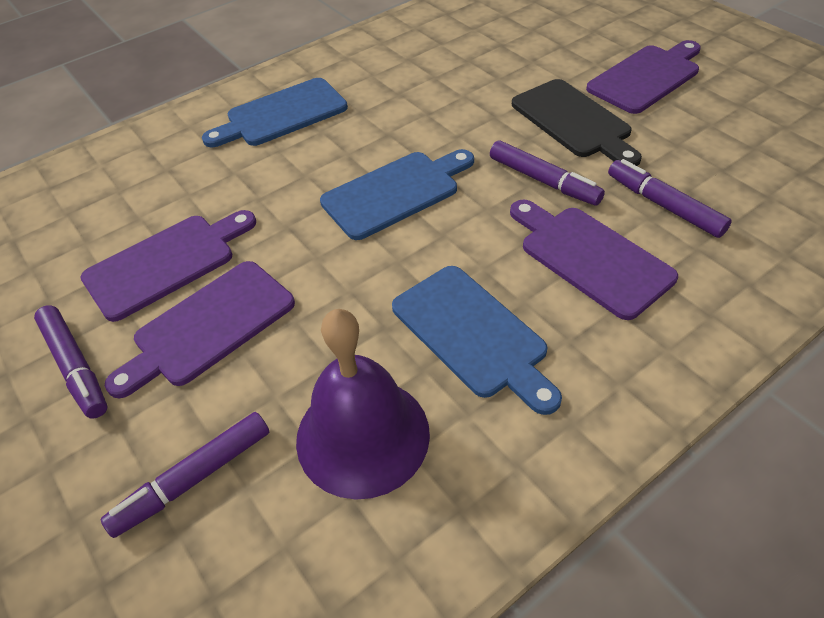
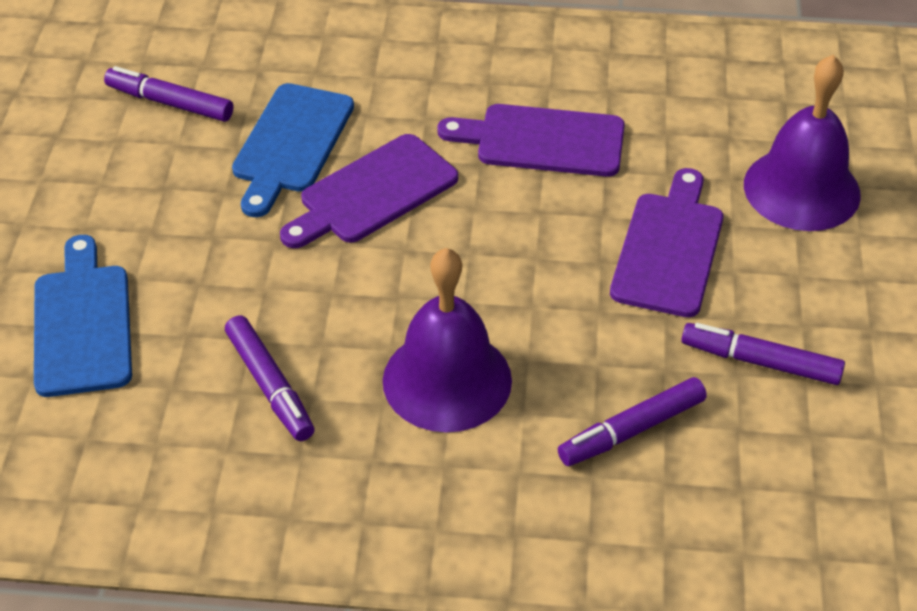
black cutting board: 1 -> 0
blue cutting board: 3 -> 2
purple bell: 1 -> 2
purple cutting board: 4 -> 3

